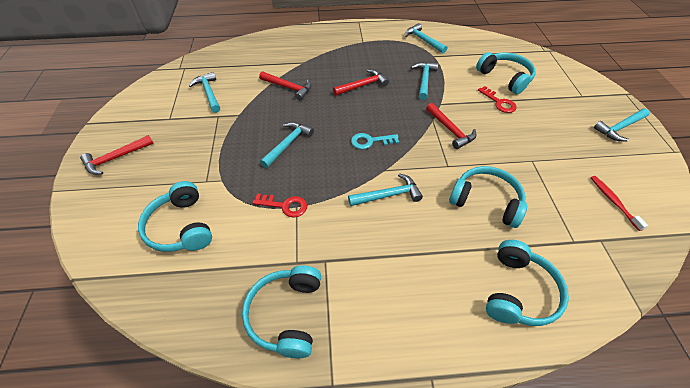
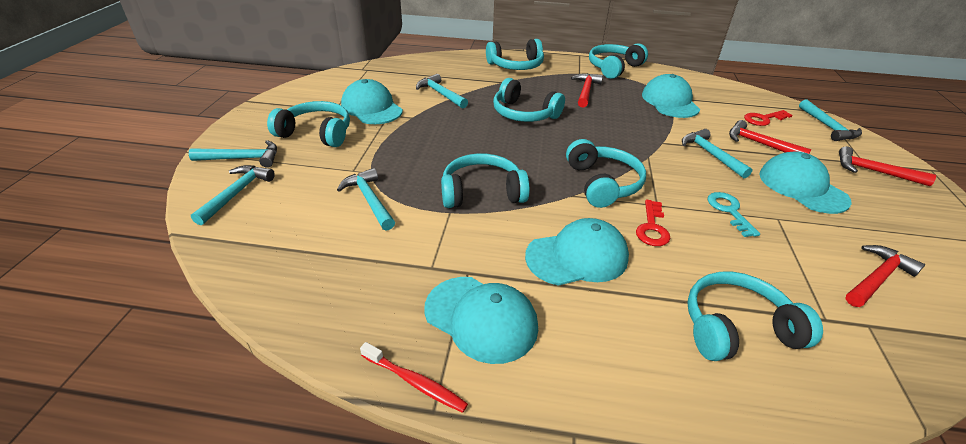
turquoise cap: 0 -> 5
turquoise headphones: 5 -> 7

